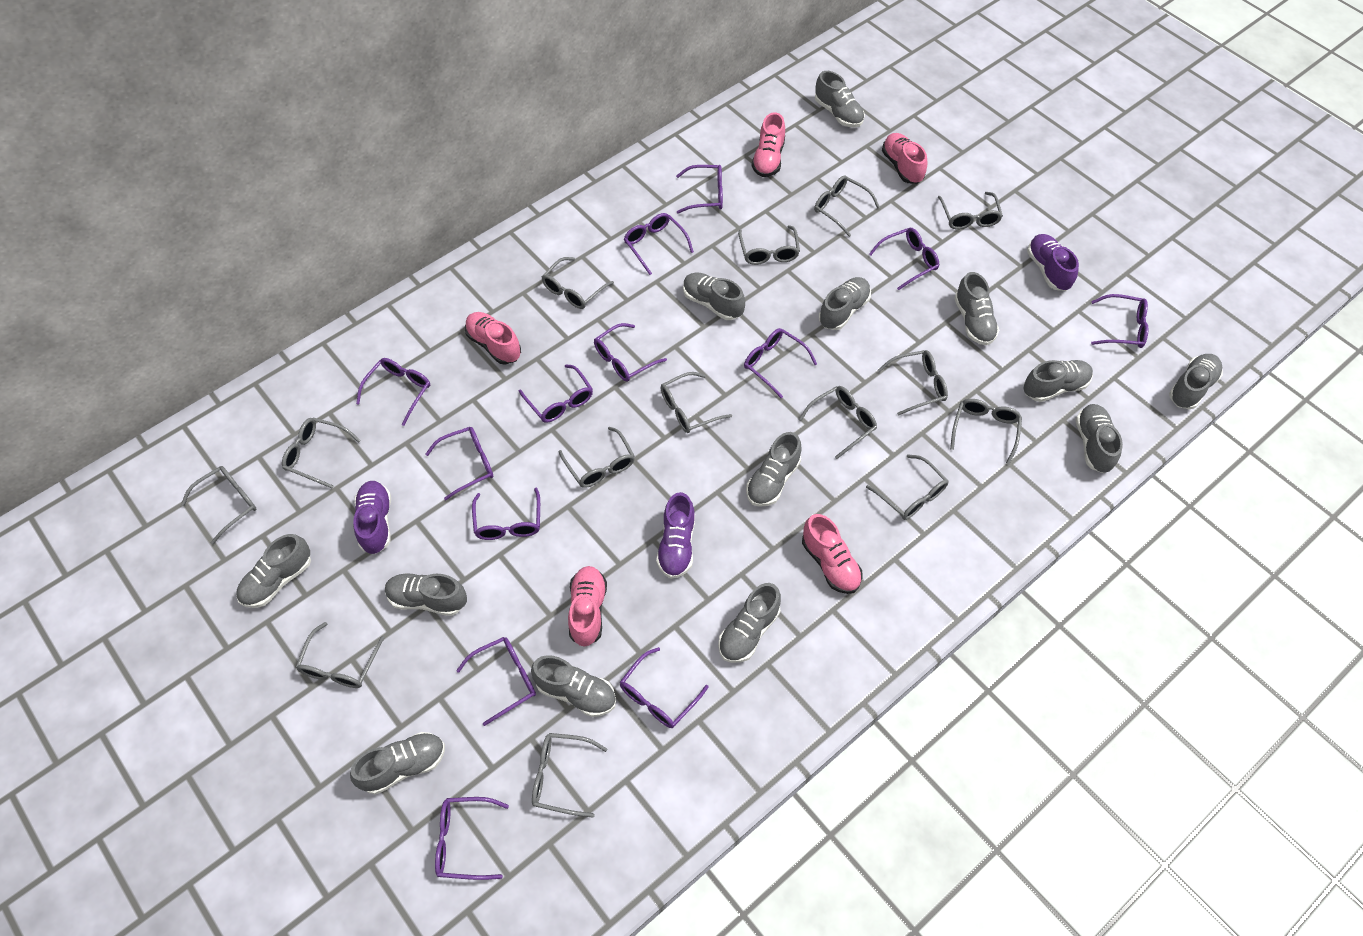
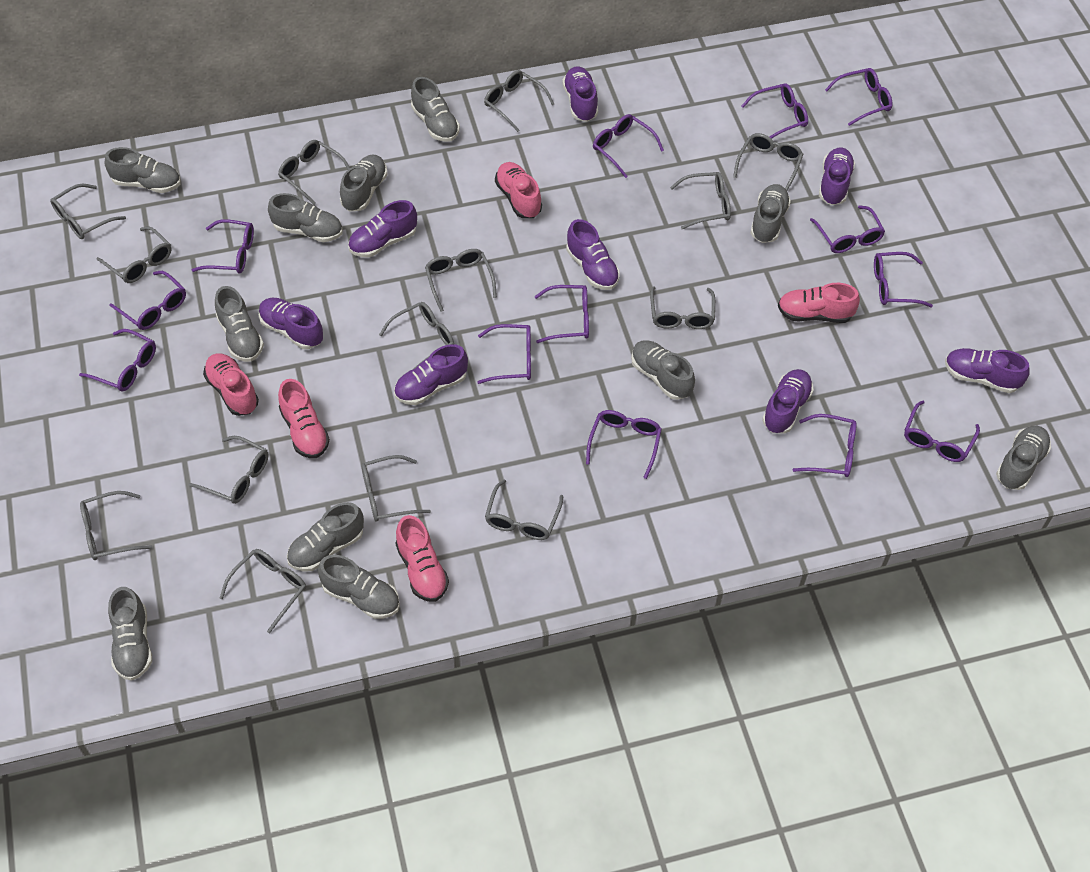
grey shoe: 13 -> 11
purple shoe: 3 -> 8

